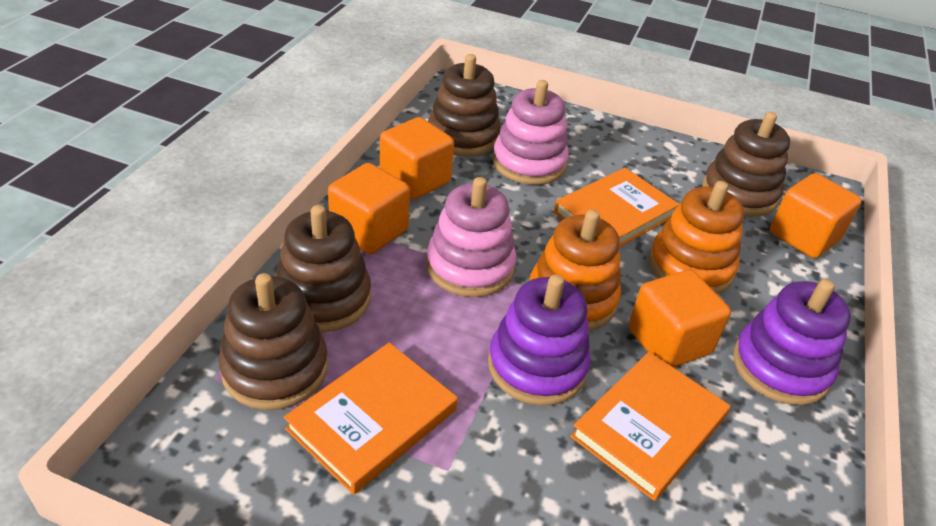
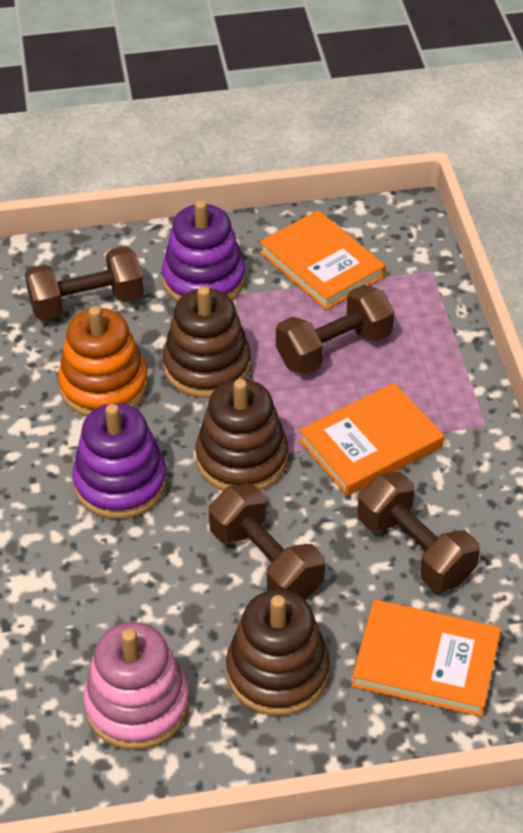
brown dumbbell: 0 -> 4
brown stacking toy: 4 -> 3
orange cube: 4 -> 0
orange stacking toy: 2 -> 1
pink stacking toy: 2 -> 1

